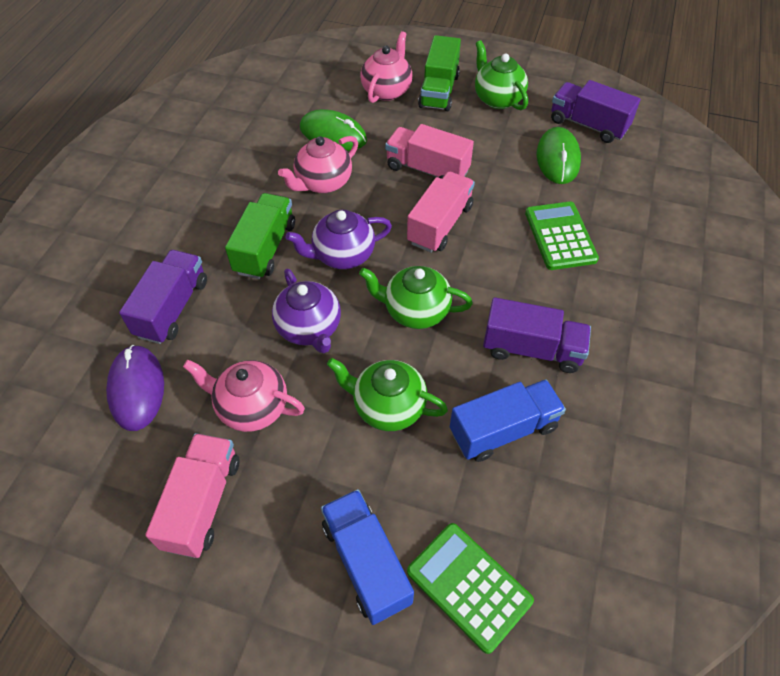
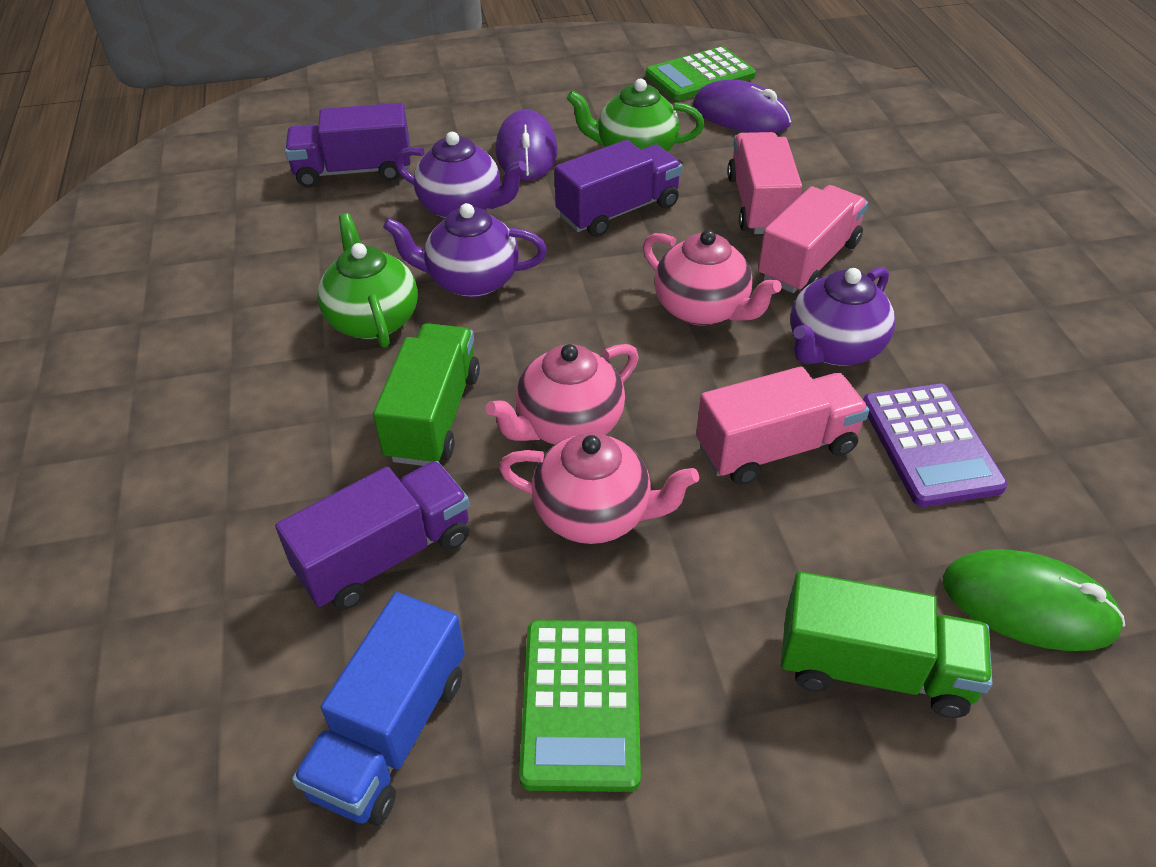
blue truck: 2 -> 1
green mouse: 2 -> 1
green teapot: 3 -> 2
purple calculator: 0 -> 1
purple mouse: 1 -> 2
purple teapot: 2 -> 3

